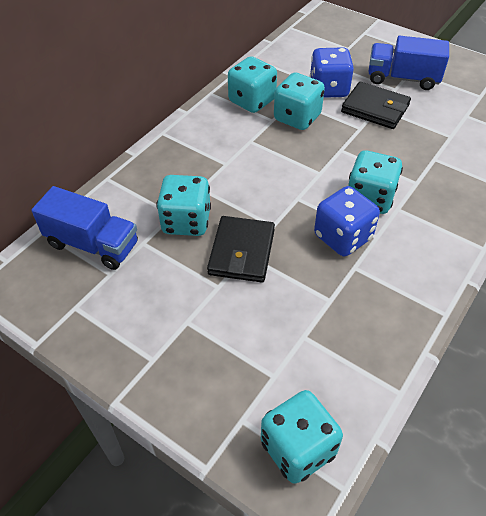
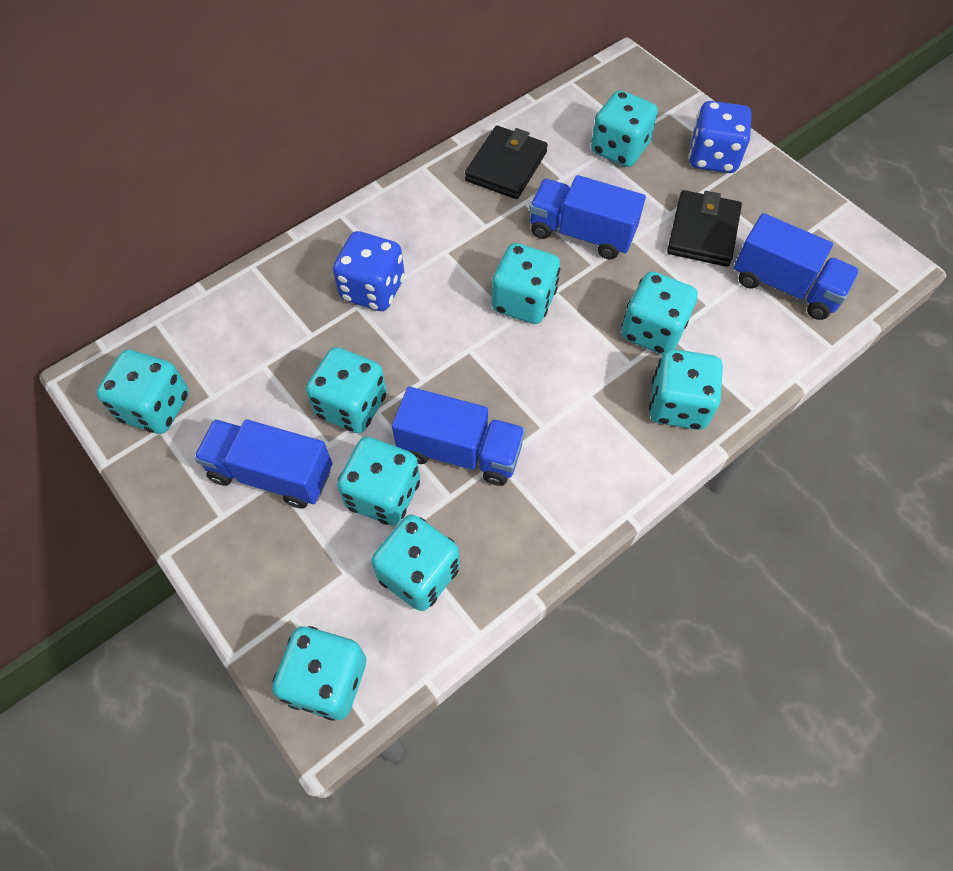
blue truck: 2 -> 4
turquoise dice: 5 -> 9

